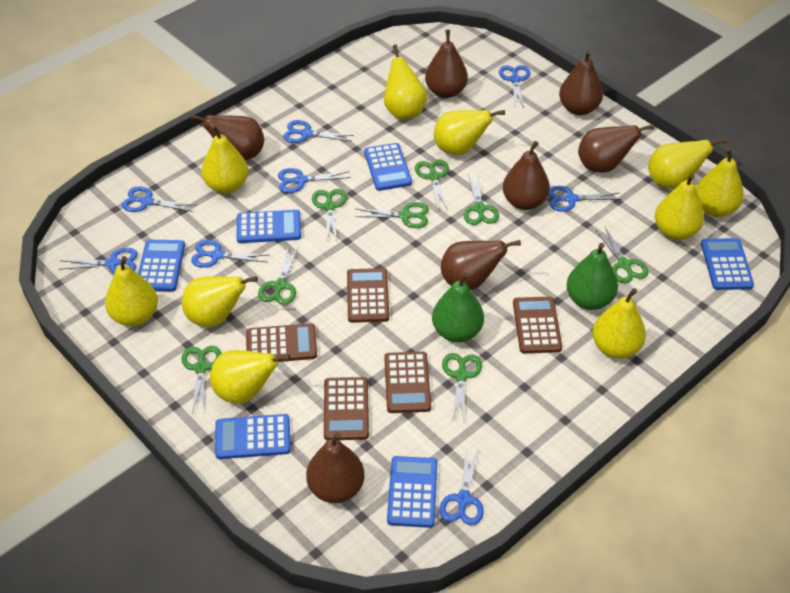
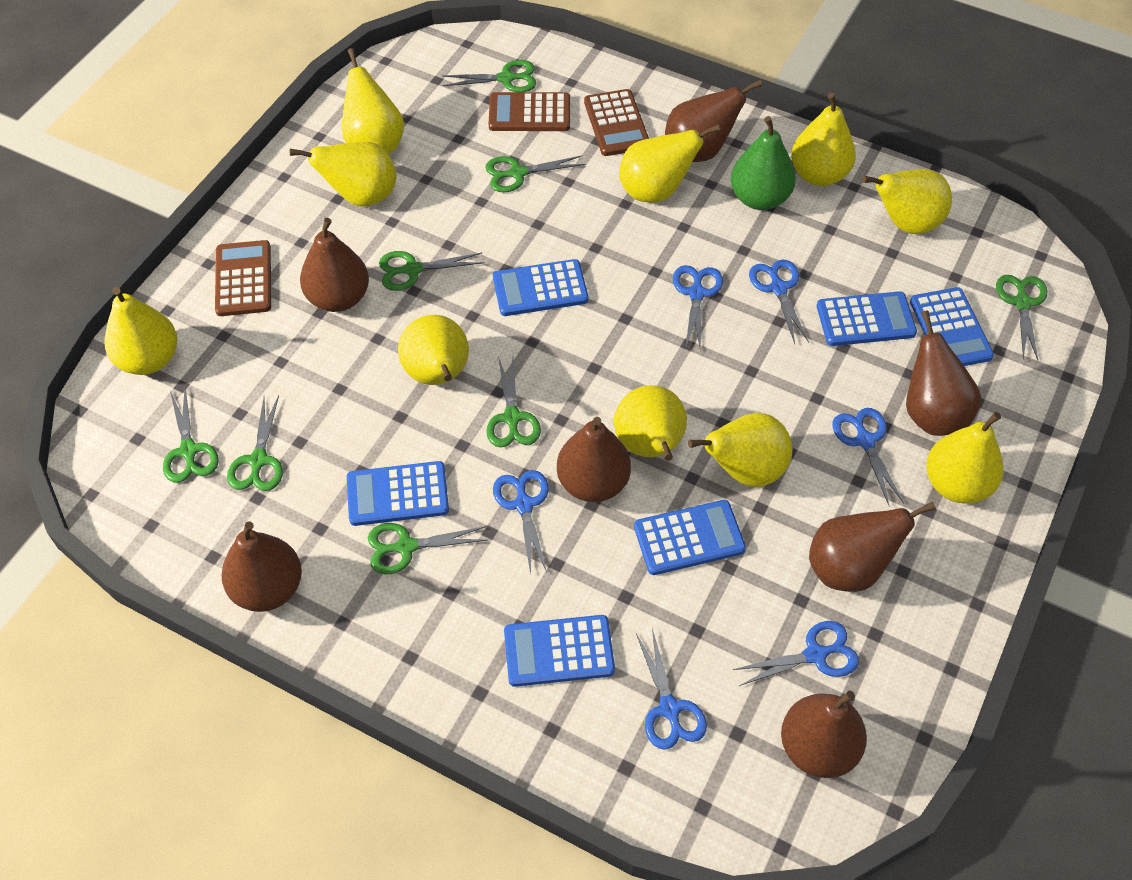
blue scissors: 8 -> 6
brown calculator: 5 -> 3
green pear: 2 -> 1

